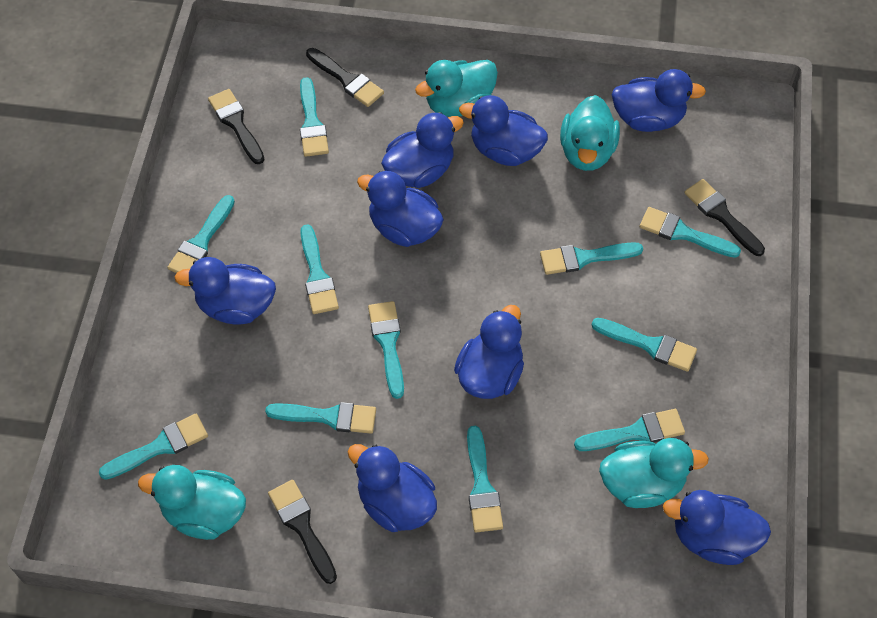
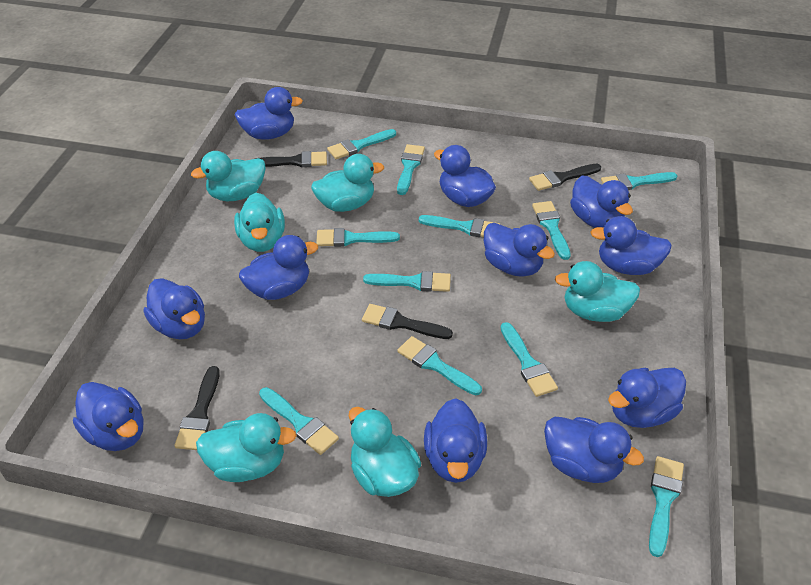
blue duck: 8 -> 11
turquoise duck: 4 -> 6

